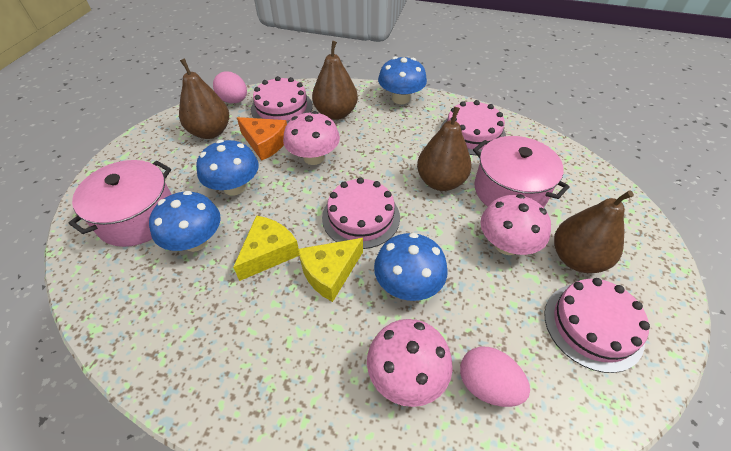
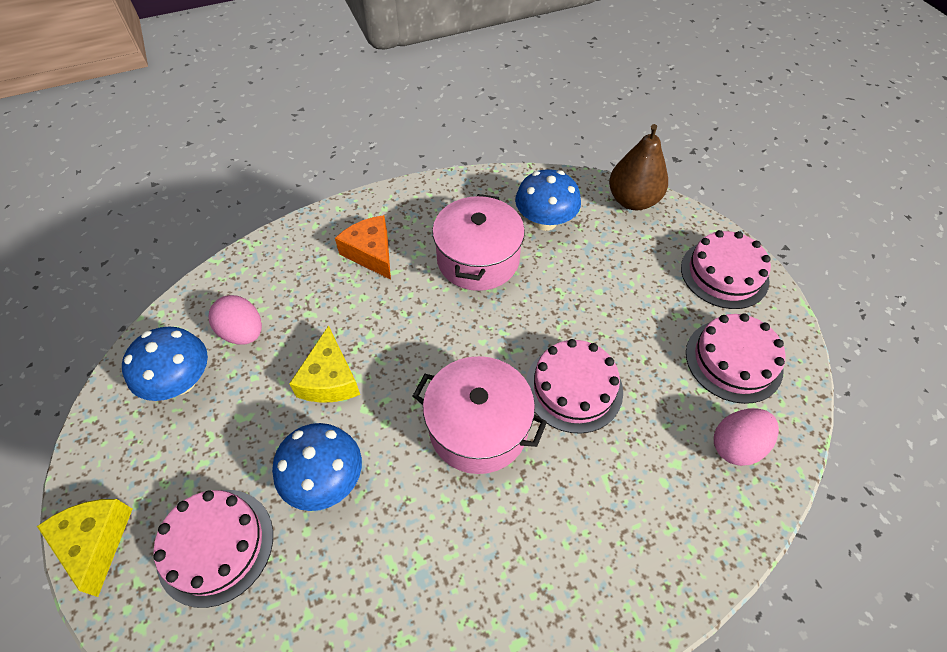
blue mushroom: 4 -> 3
brown pear: 4 -> 1
pink mushroom: 3 -> 0

